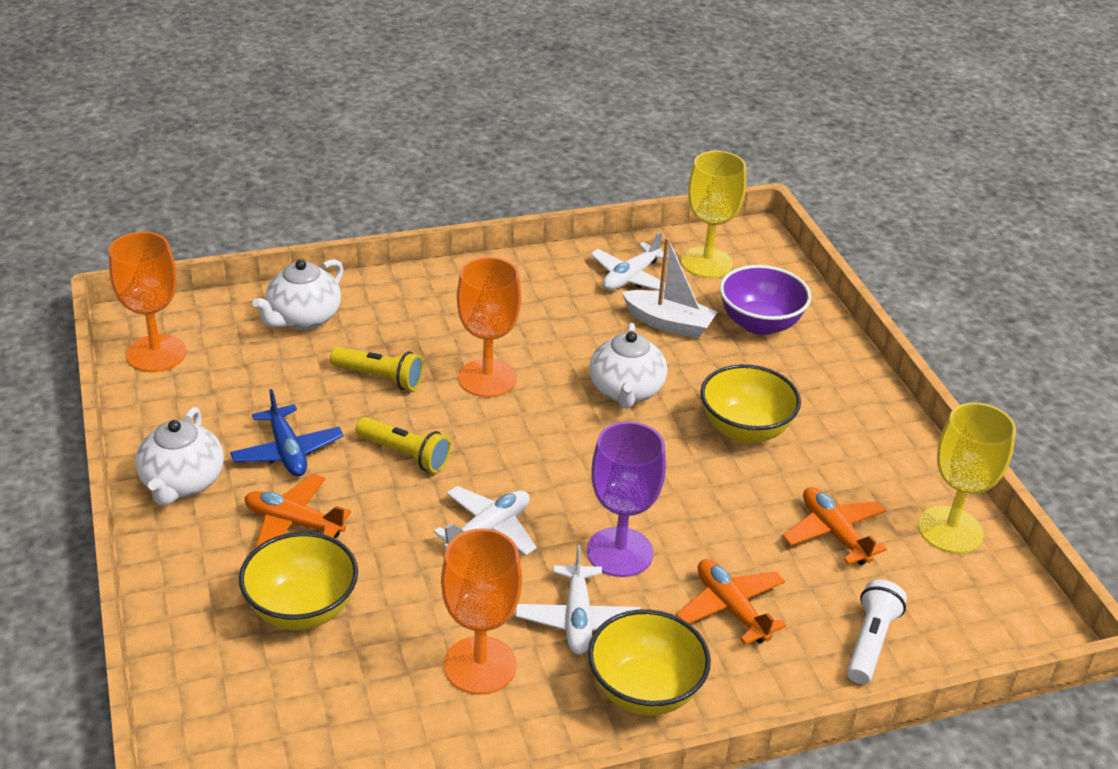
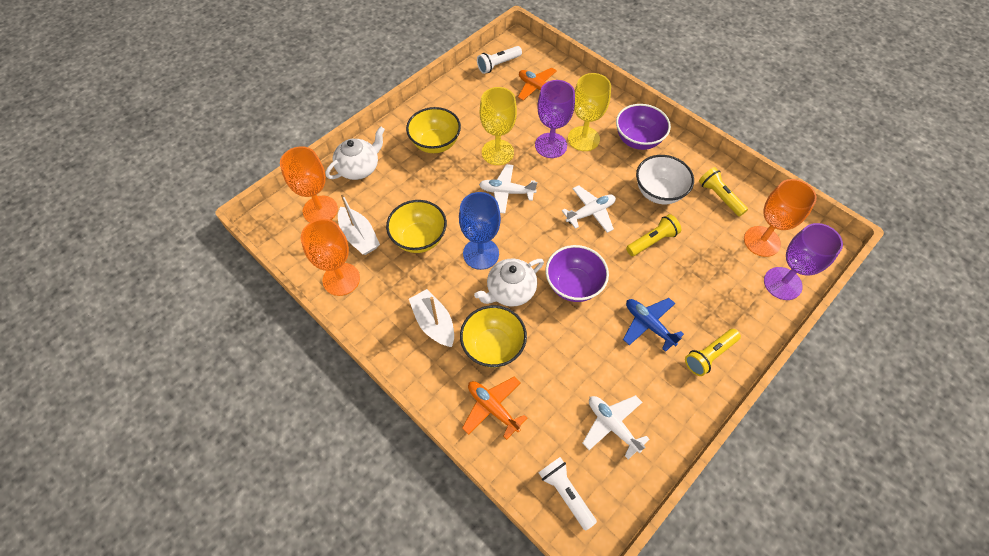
blue goblet: 0 -> 1
orange plane: 3 -> 2
purple bowl: 1 -> 2
purple goblet: 1 -> 2
white boat: 1 -> 2
white bowl: 0 -> 1
white flashlight: 1 -> 2
white teapot: 3 -> 2
yellow flashlight: 2 -> 3

